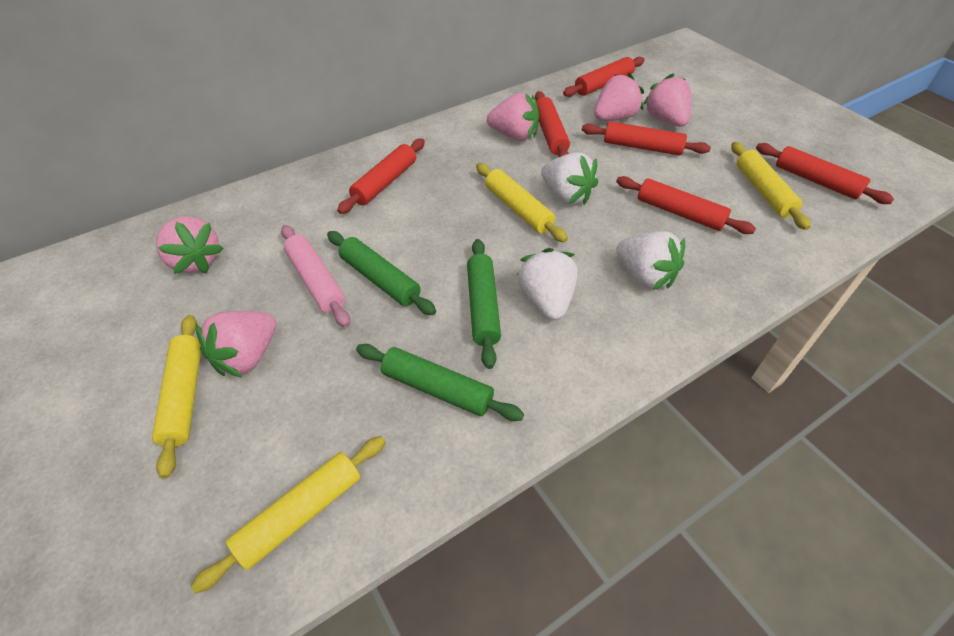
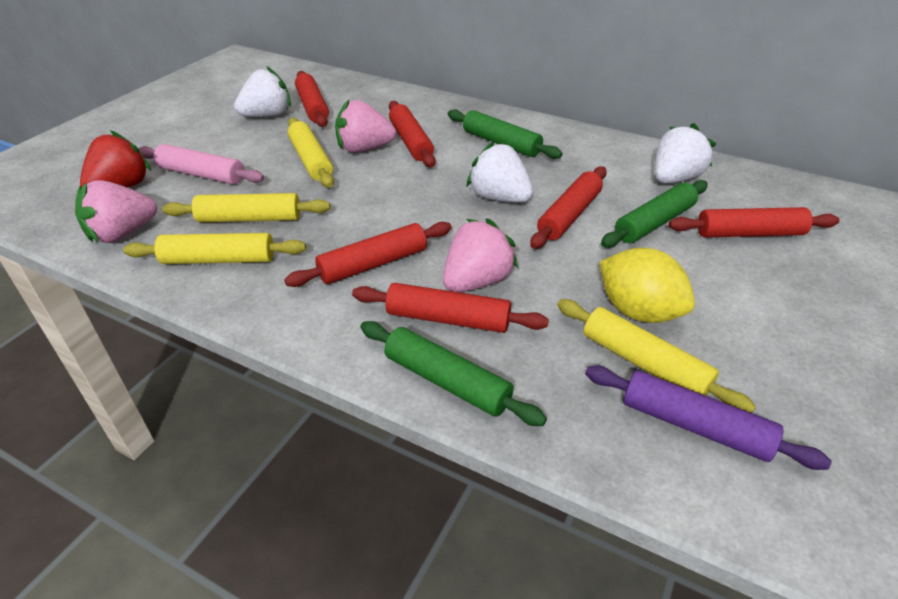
pink strawberry: 5 -> 3
purple rolling pin: 0 -> 1
red strawberry: 0 -> 1
yellow lemon: 0 -> 1

